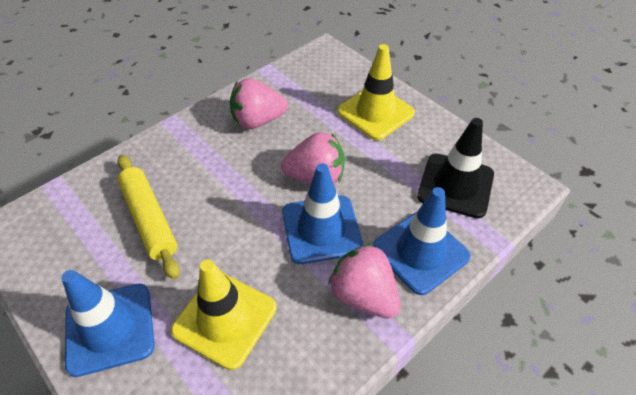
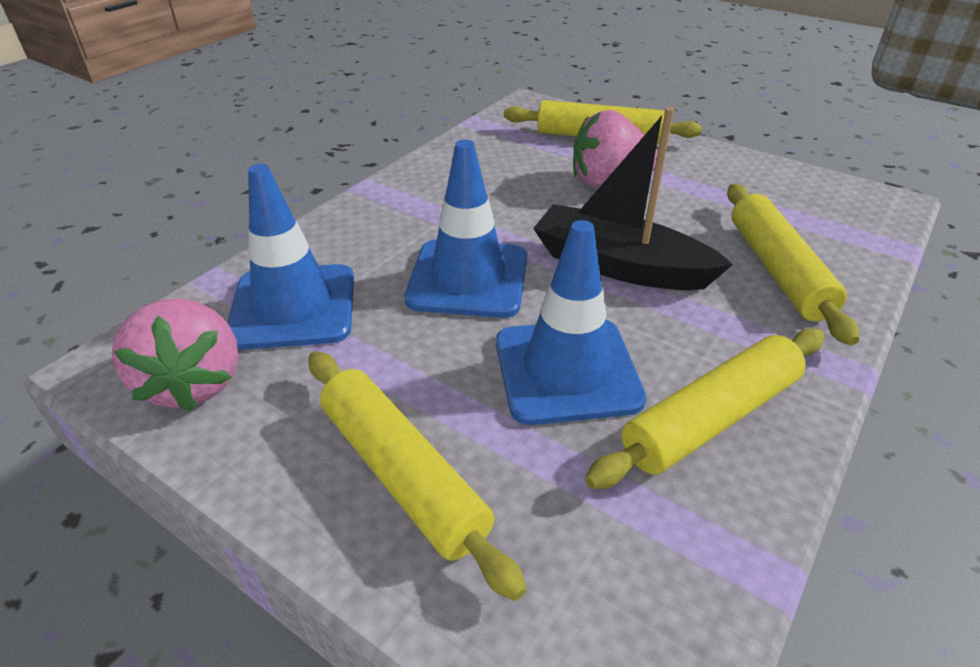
black boat: 0 -> 1
black traffic cone: 1 -> 0
pink strawberry: 3 -> 2
yellow rolling pin: 1 -> 4
yellow traffic cone: 2 -> 0

